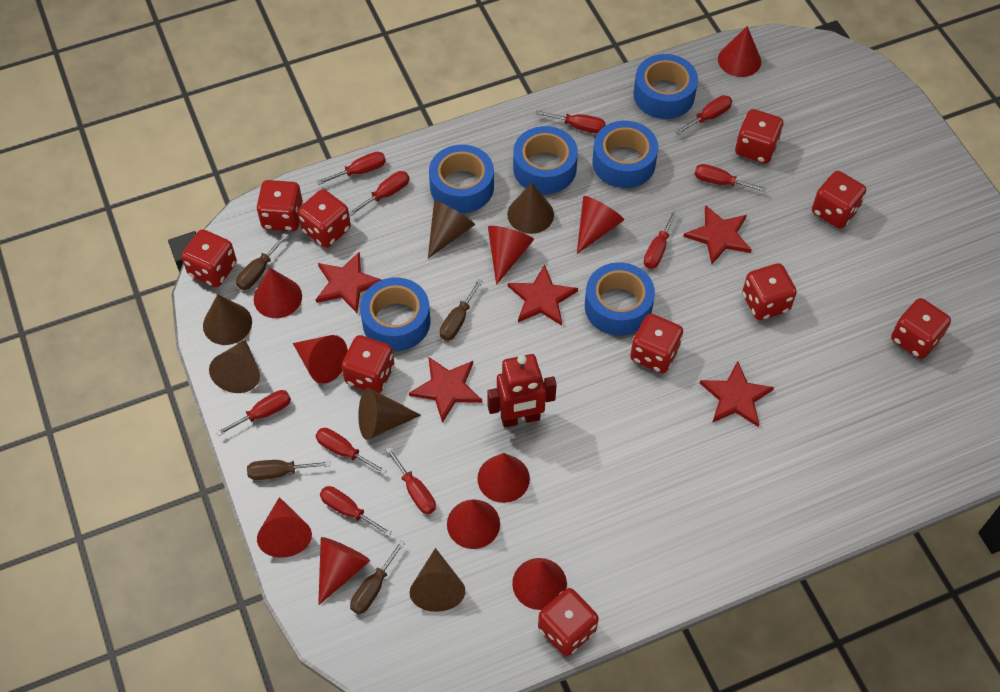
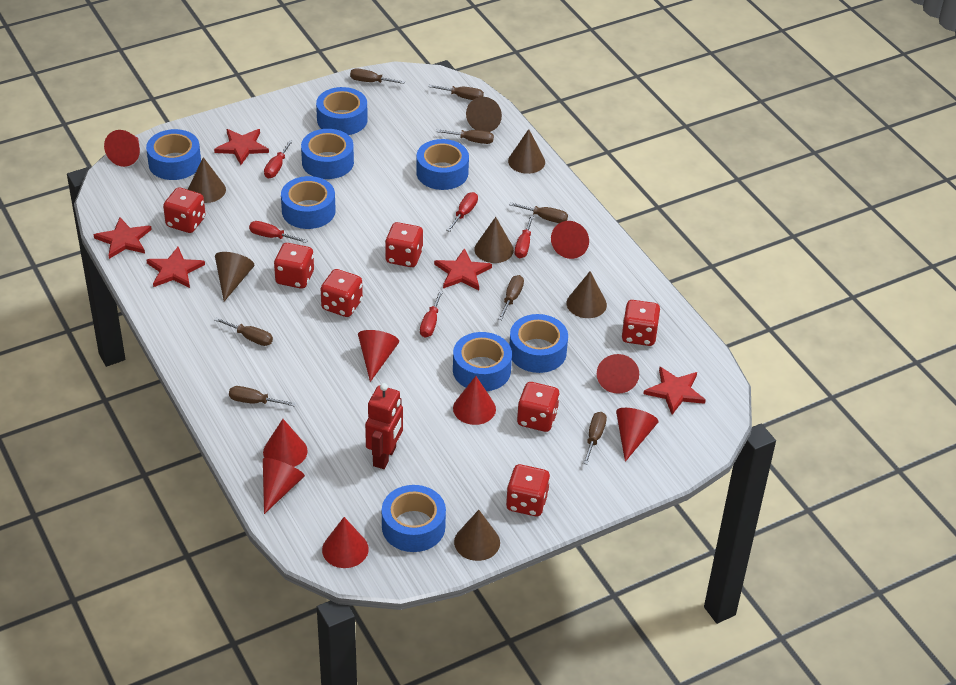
blue tape: 6 -> 8
brown cone: 6 -> 7
brown screwdriver: 4 -> 8
red cone: 10 -> 9
red dice: 10 -> 7
red screwdriver: 10 -> 5

